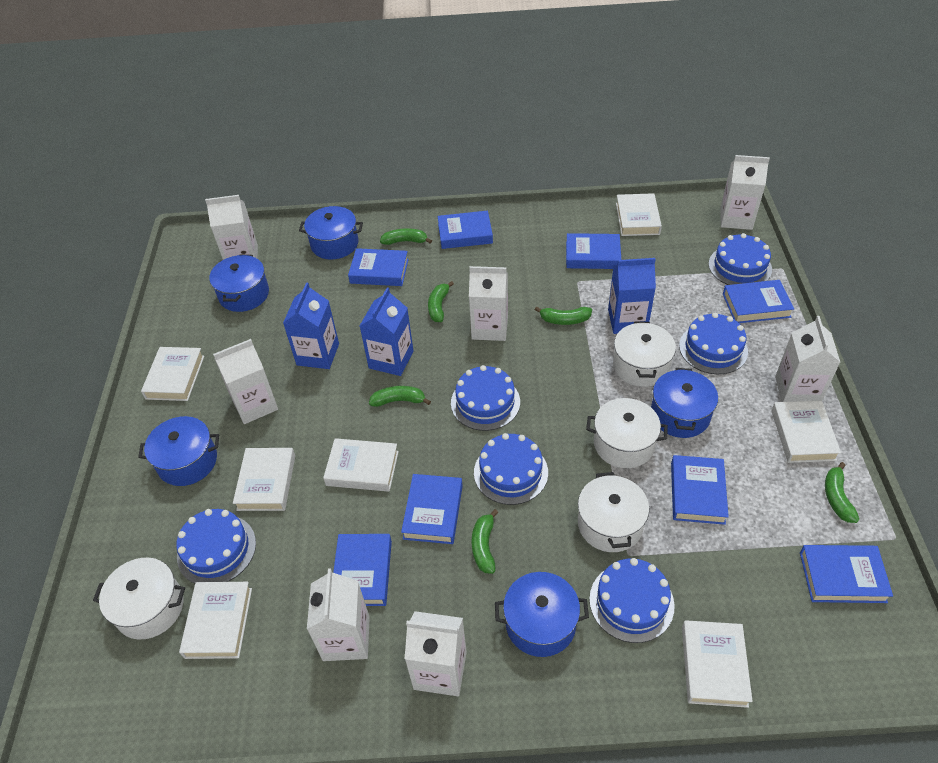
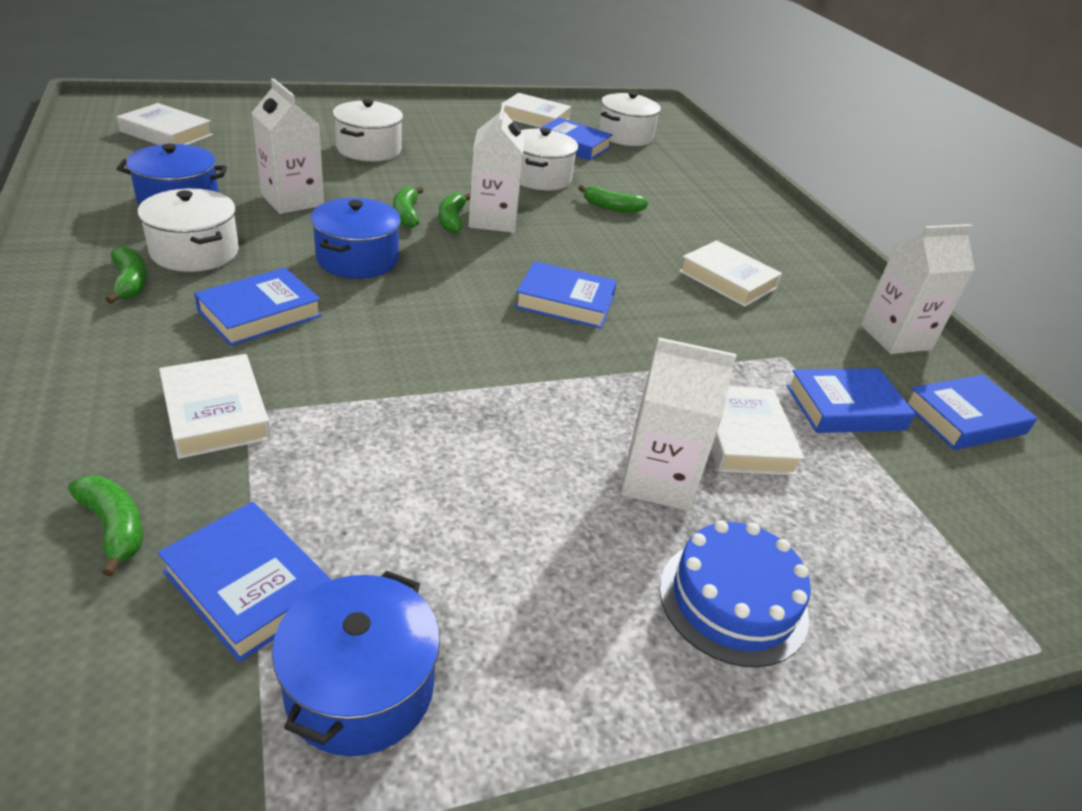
blue book: 8 -> 6
blue cake: 6 -> 1
blue carton: 3 -> 0
blue pot: 5 -> 3
green banana: 6 -> 5
white book: 7 -> 5
white carton: 7 -> 4

